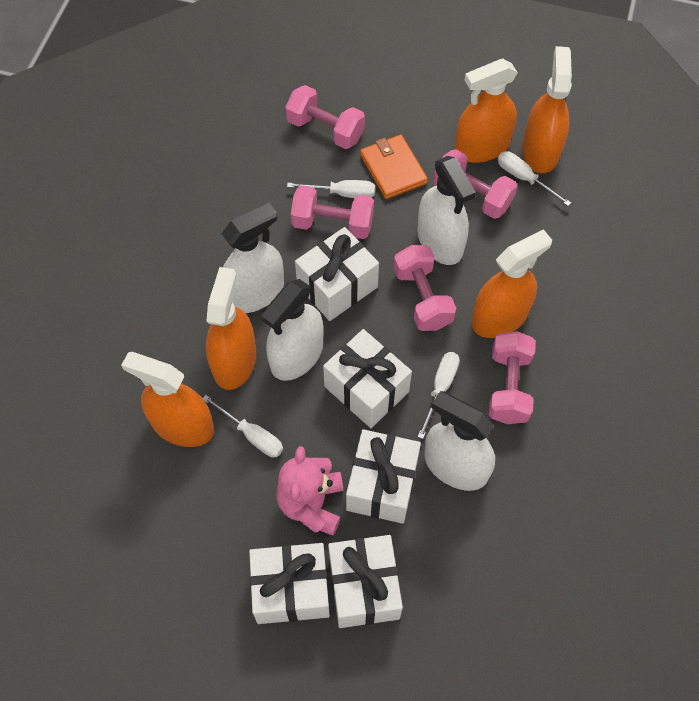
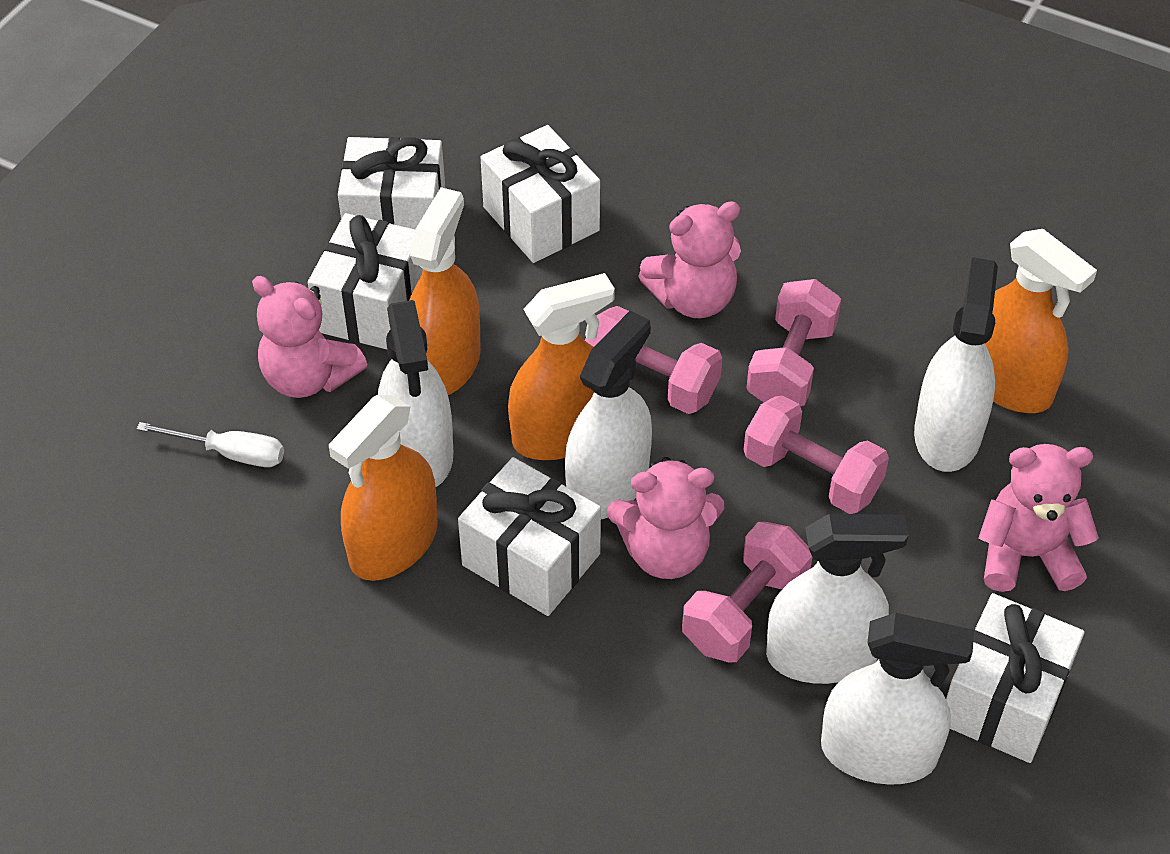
orange spray bottle: 5 -> 4
orange wallet: 1 -> 0
pink dumbbell: 5 -> 4
pink teddy bear: 1 -> 4
white screwdriver: 4 -> 1
white spray bottle: 4 -> 5

